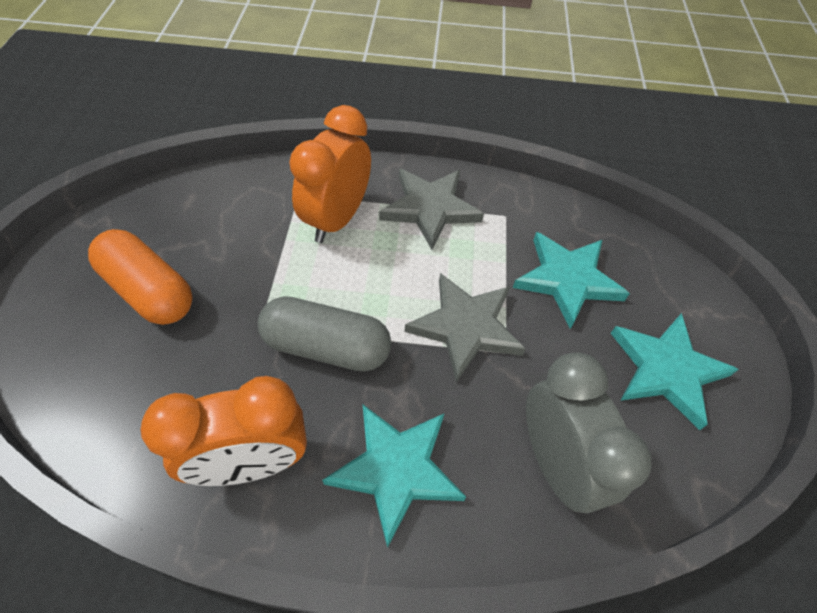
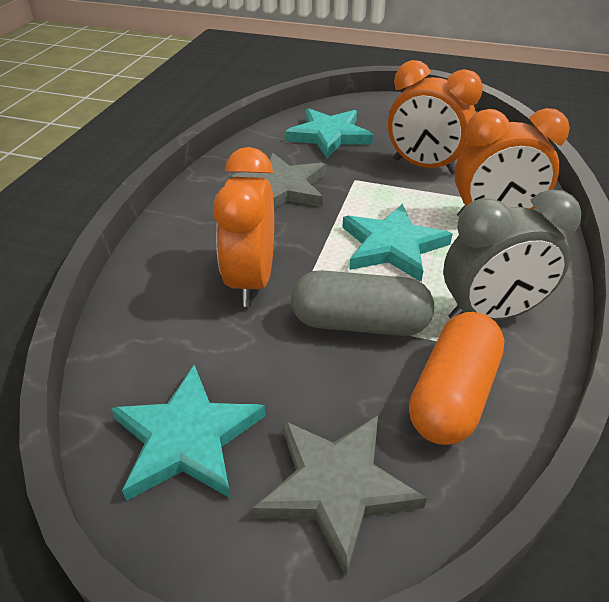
orange clock: 2 -> 3

